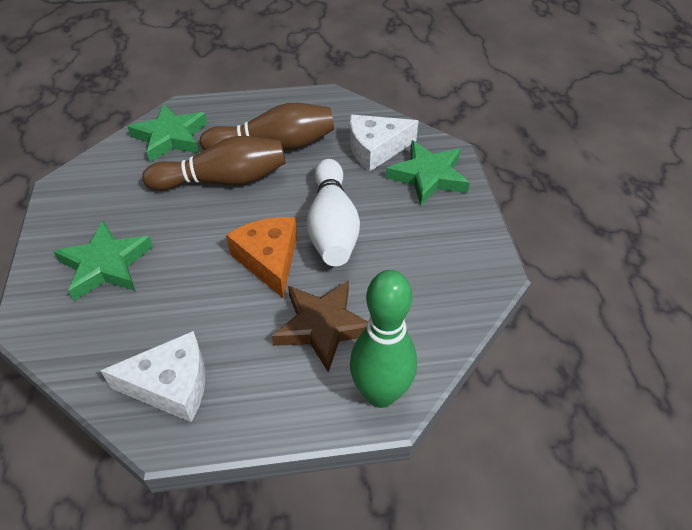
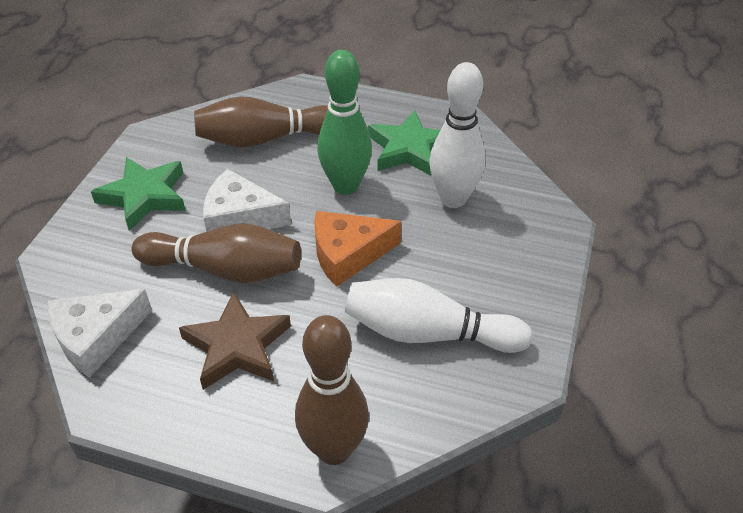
brown bowling pin: 2 -> 3
green star: 3 -> 2
white bowling pin: 1 -> 2

